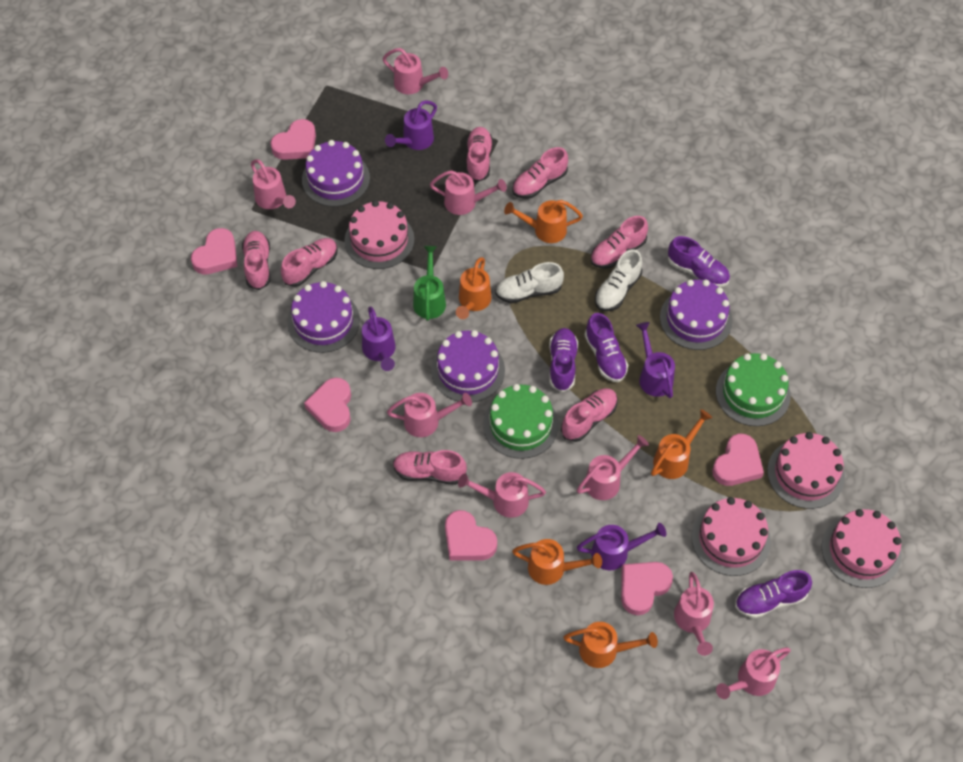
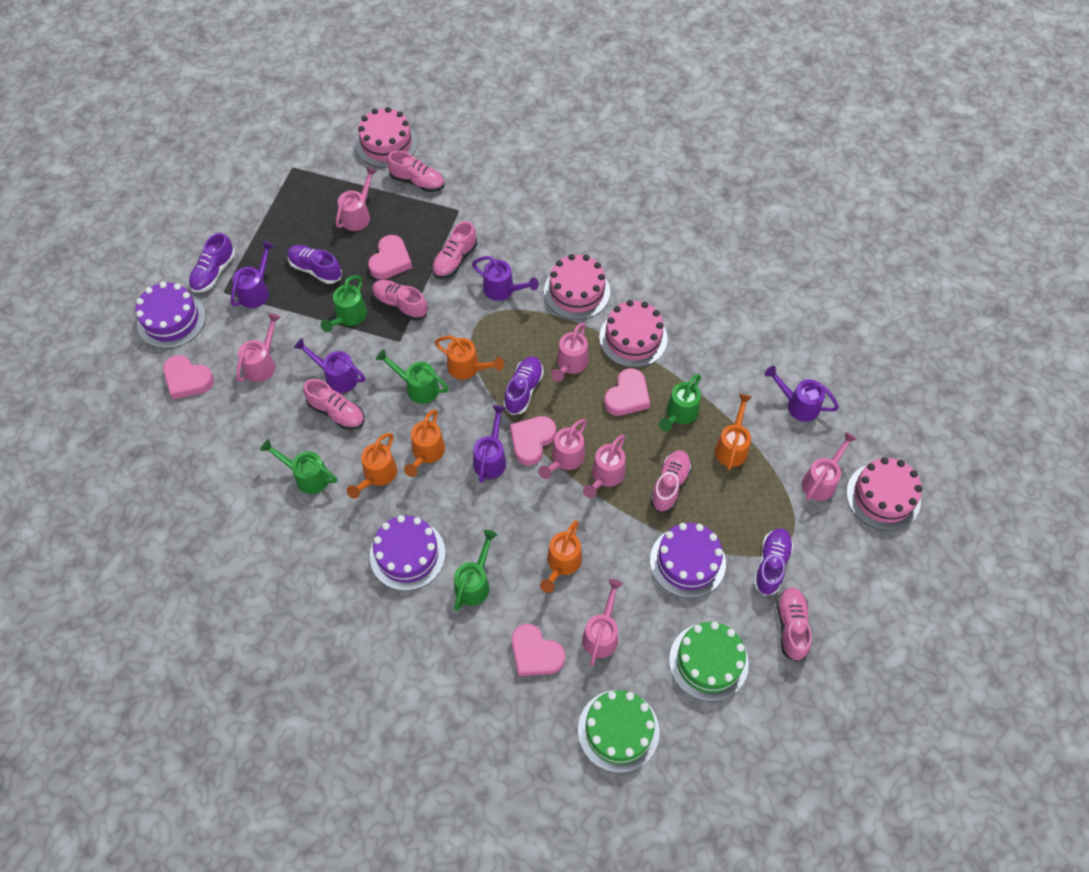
green watering can: 1 -> 5
pink heart: 6 -> 5
pink shoe: 7 -> 6
pink watering can: 8 -> 7
purple cake: 4 -> 3
purple watering can: 4 -> 5
white shoe: 2 -> 0

